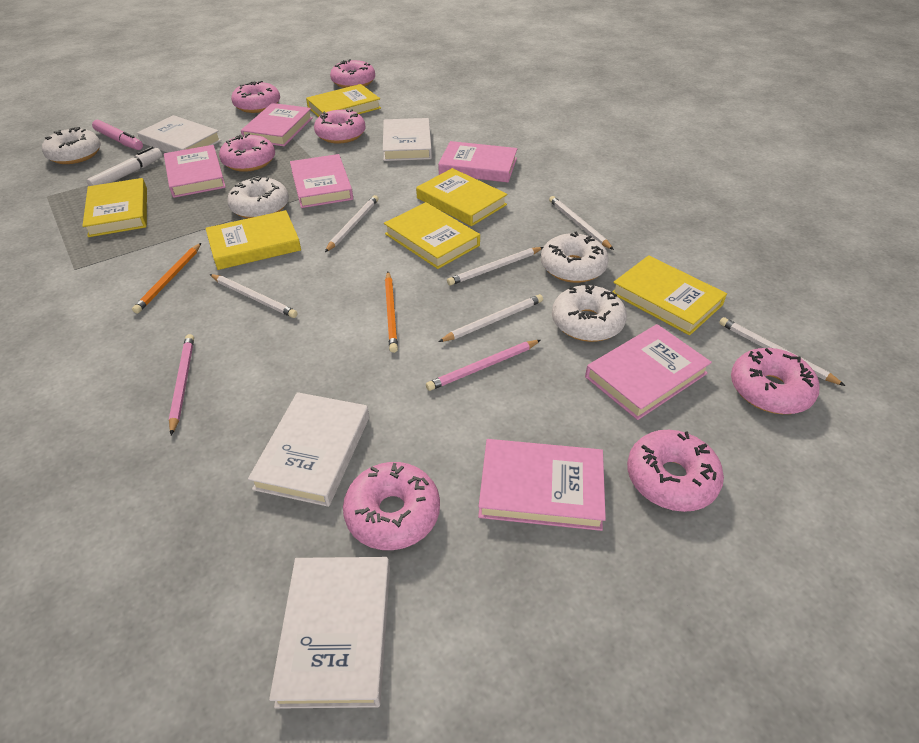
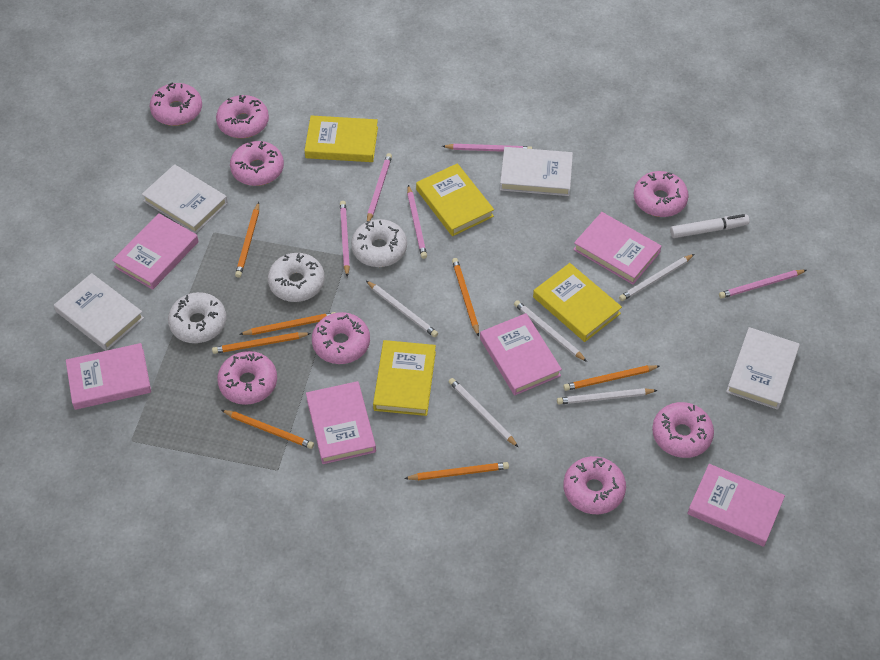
orange pencil: 2 -> 7
pink donut: 7 -> 8
pink marker: 1 -> 0
pink pencil: 2 -> 5
white donut: 4 -> 3
white pencil: 6 -> 5
yellow book: 6 -> 4

